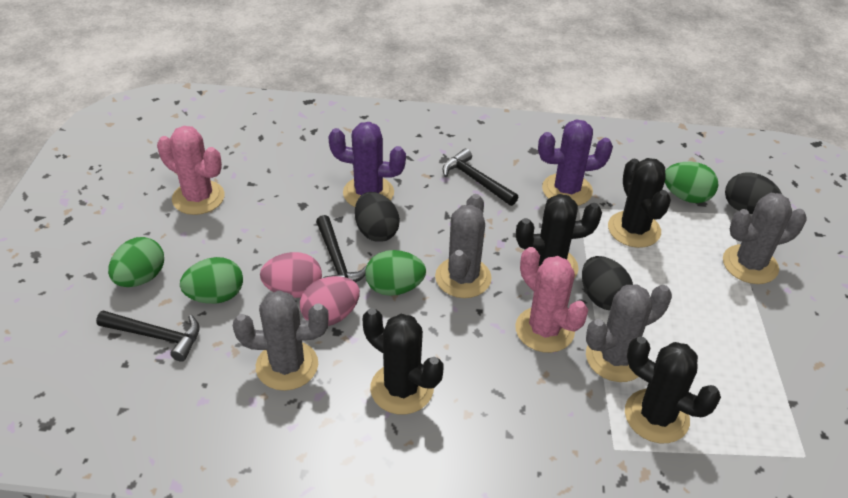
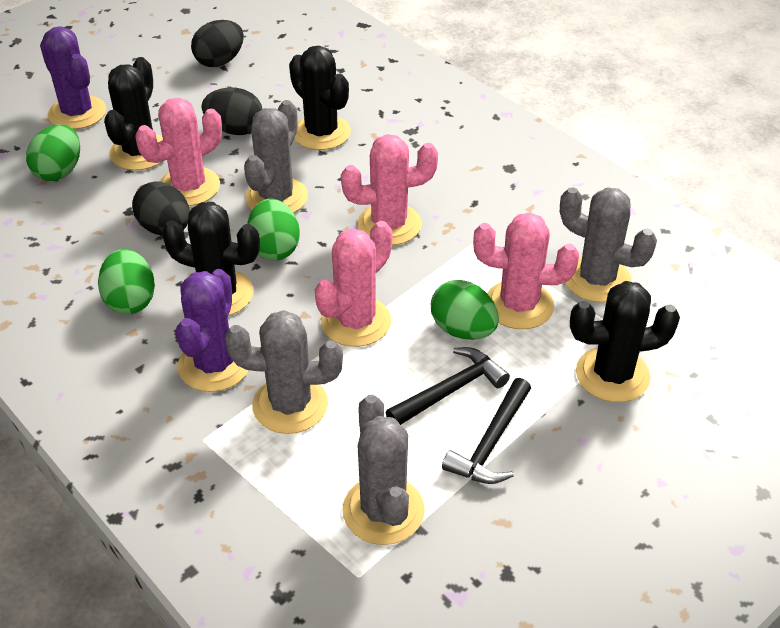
black hammer: 3 -> 2
pink cactus: 2 -> 4
pink egg: 2 -> 0

